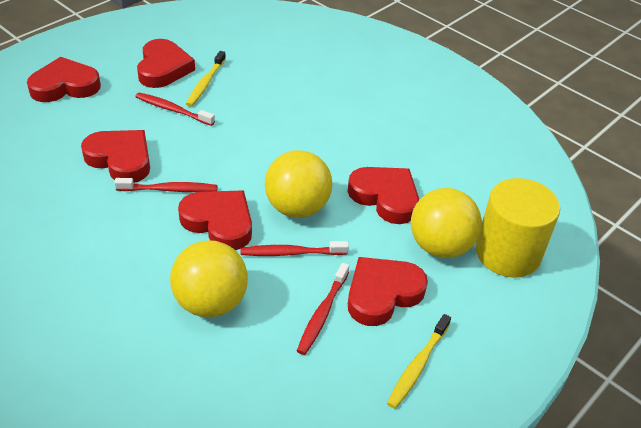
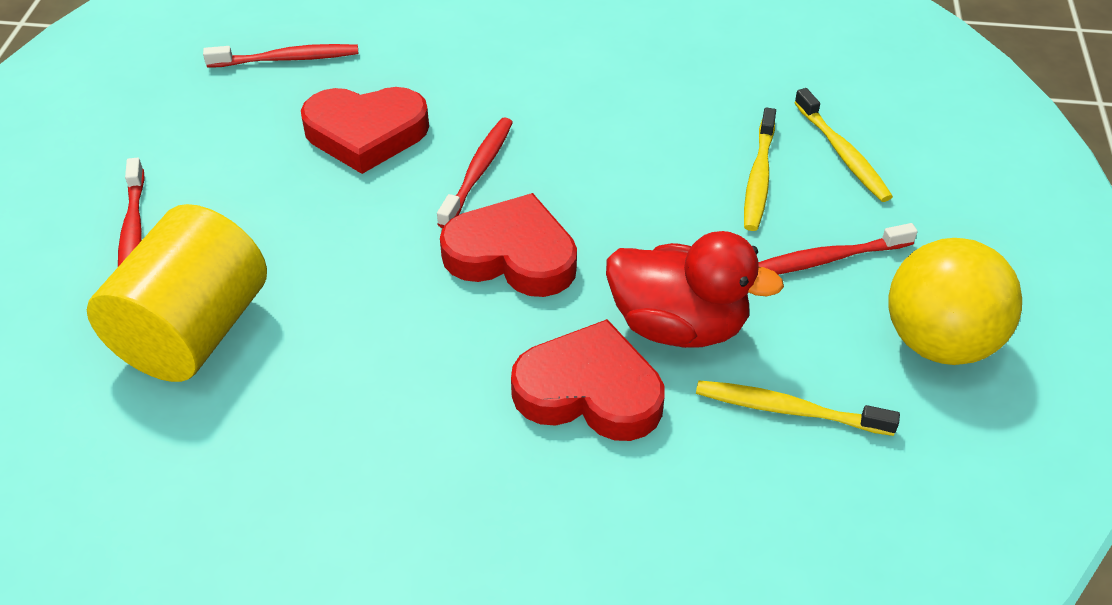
red duck: 0 -> 1
red heart: 6 -> 3
yellow ball: 3 -> 1
yellow toothbrush: 2 -> 3

